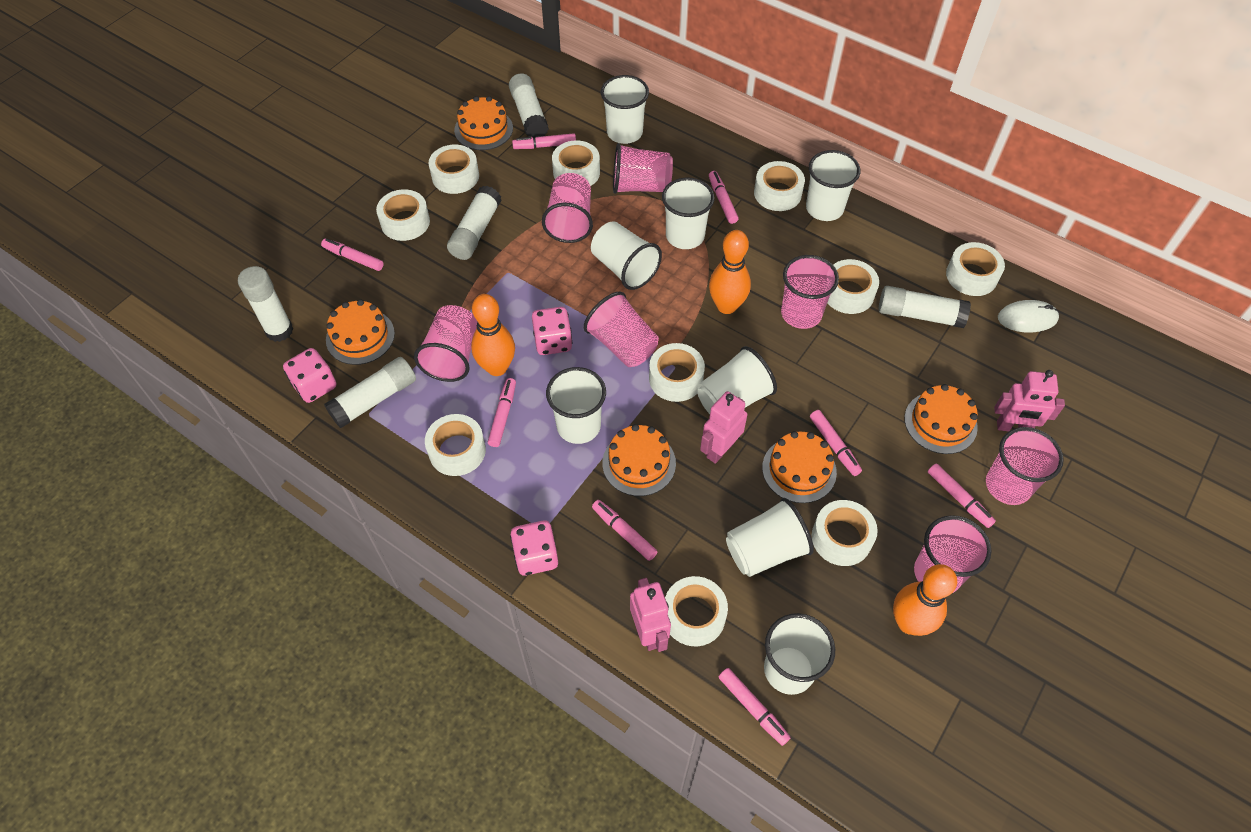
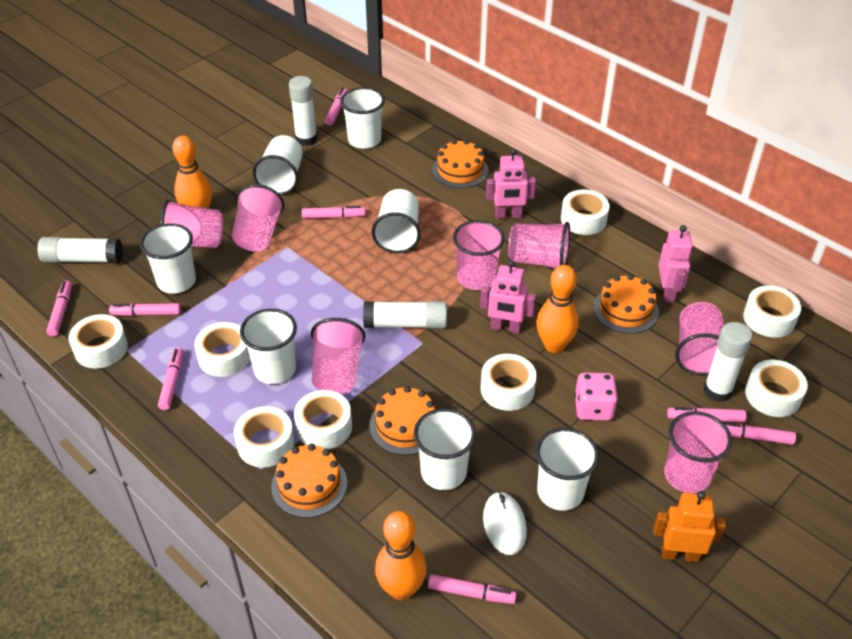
orange cake: 5 -> 4
orange robot: 0 -> 1
pink dice: 3 -> 1
white cup: 8 -> 7
white glue stick: 5 -> 4
white tape: 10 -> 8

